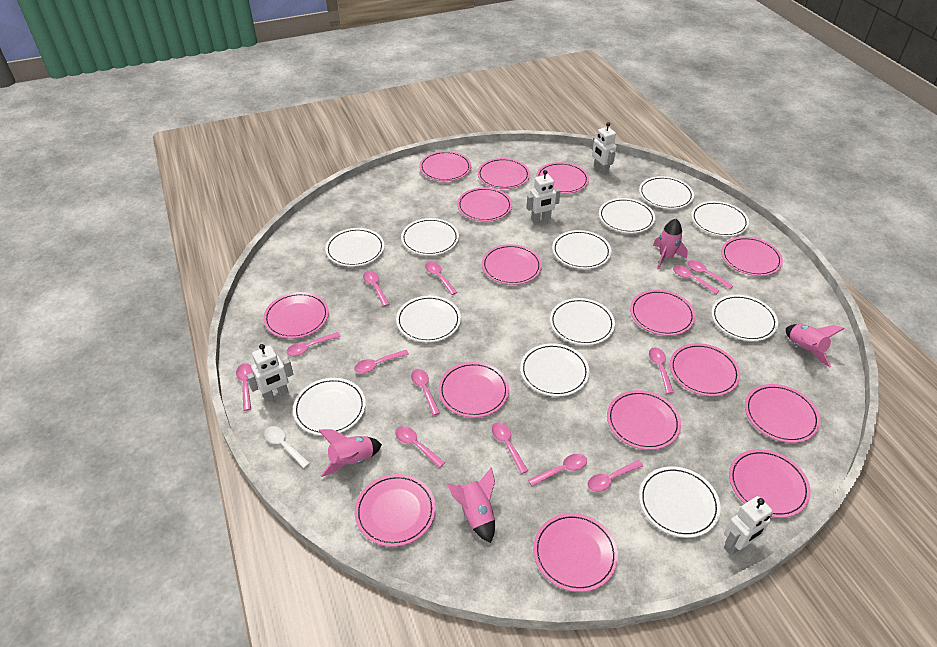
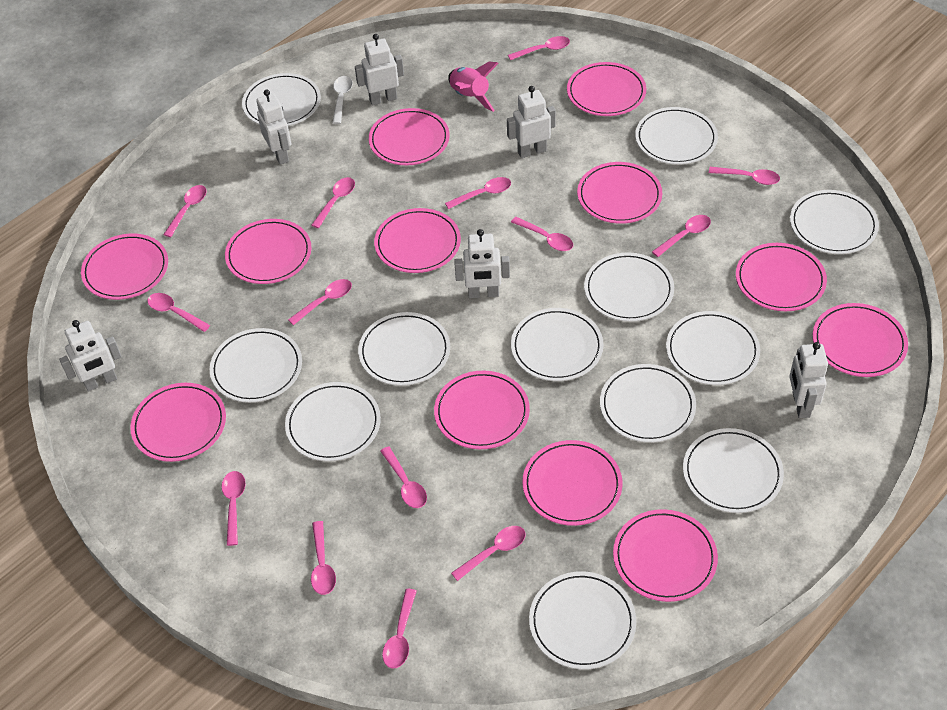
pink plate: 15 -> 12
pink rocket: 4 -> 1
pink spoon: 13 -> 14
white robot: 4 -> 6

